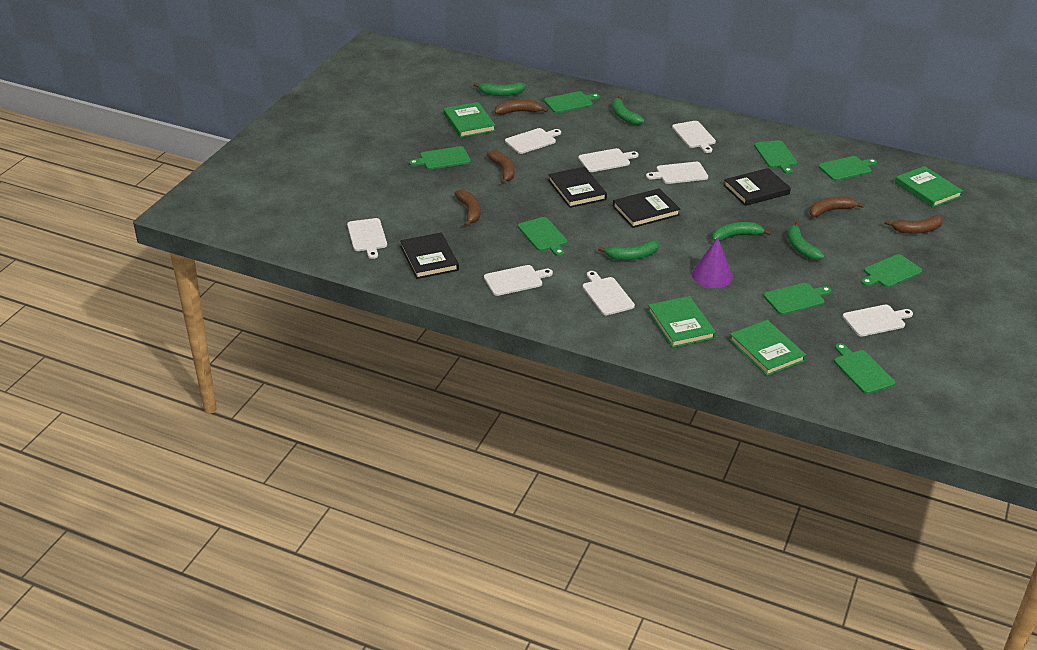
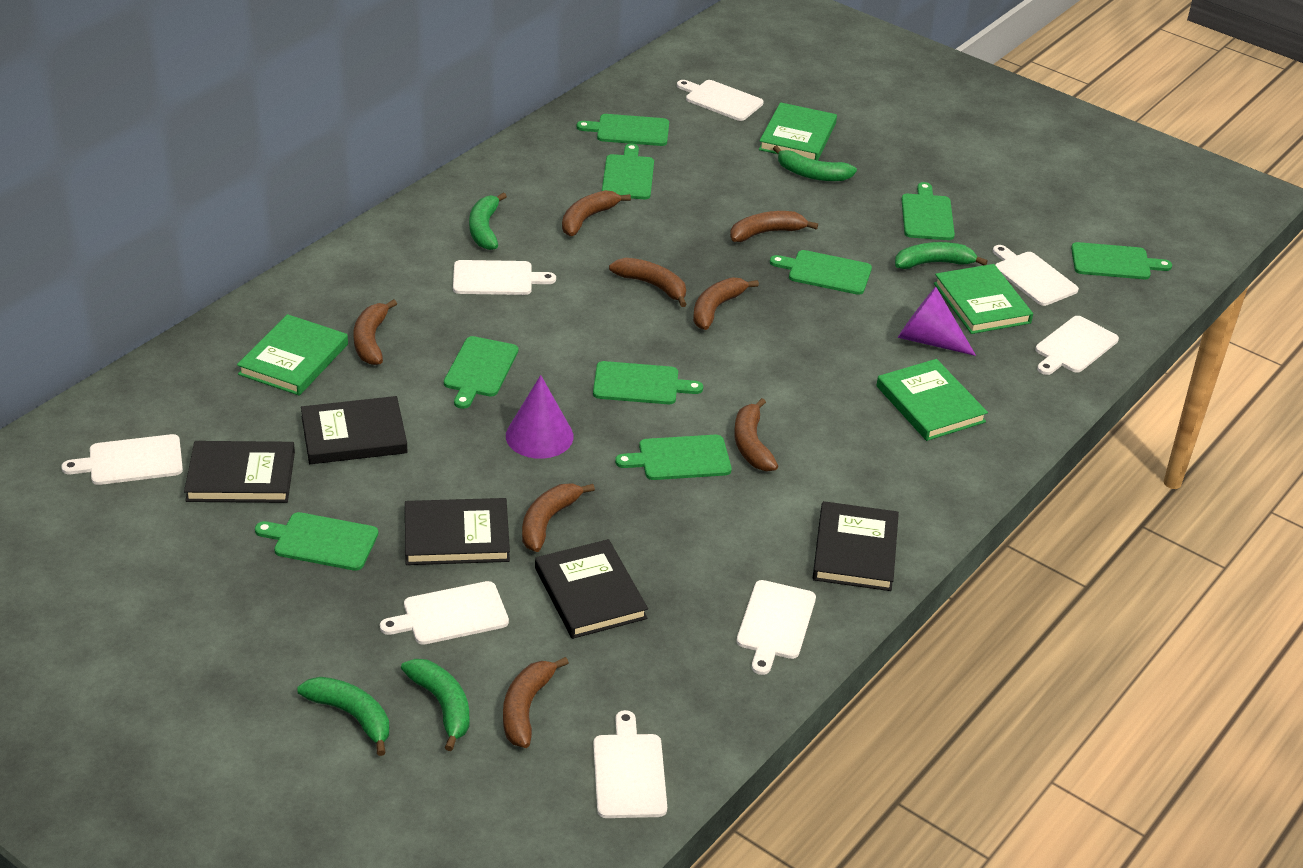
black book: 4 -> 5
brown banana: 5 -> 8
green cutting board: 8 -> 9
purple cone: 1 -> 2

